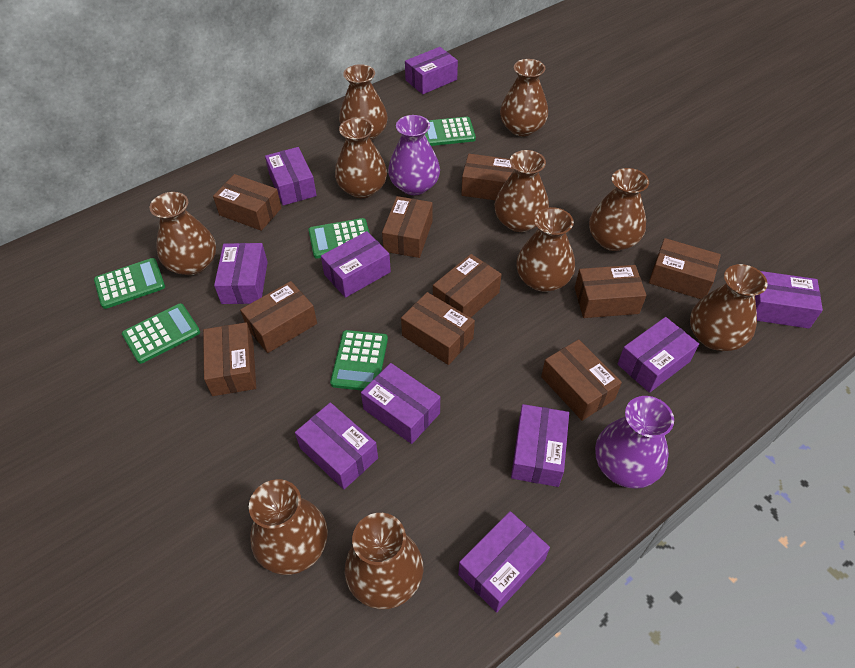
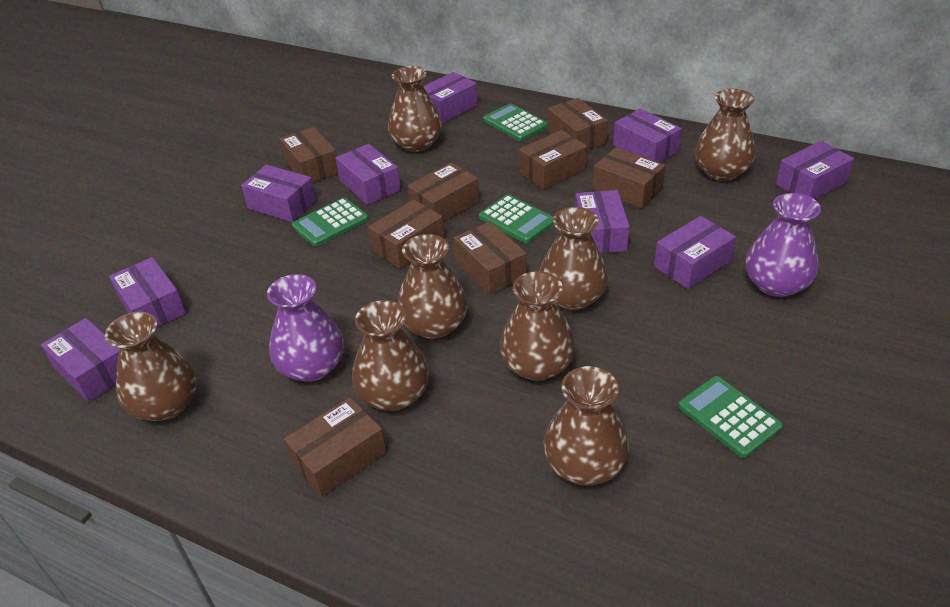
brown box: 10 -> 8
brown vase: 10 -> 8
green calculator: 5 -> 4
purple box: 10 -> 9

